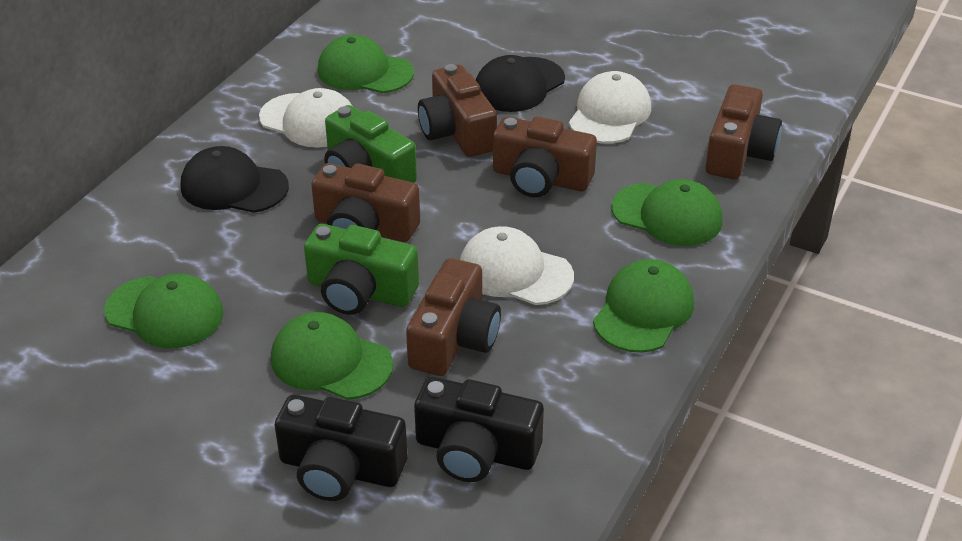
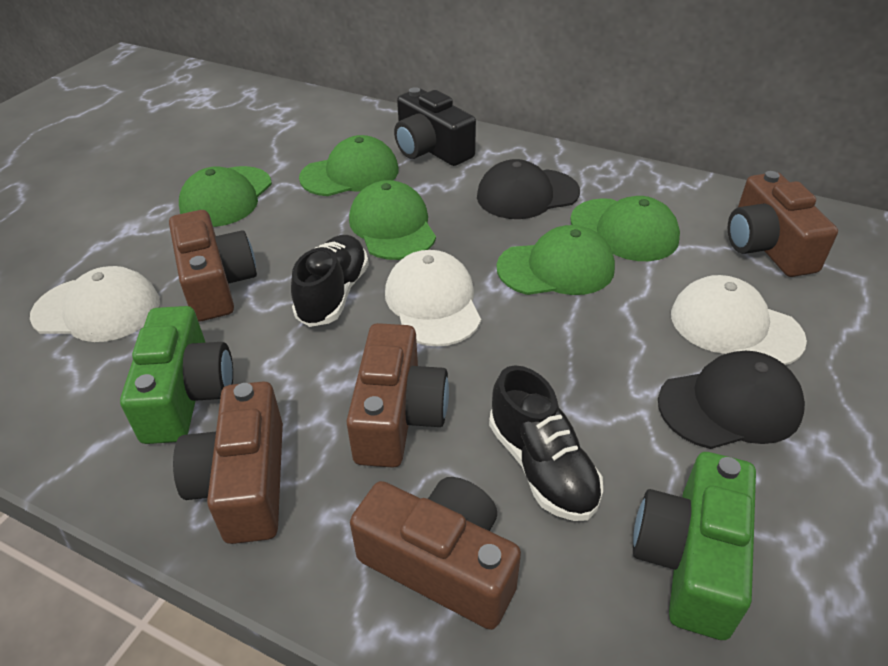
black camera: 2 -> 1
black shoe: 0 -> 2

